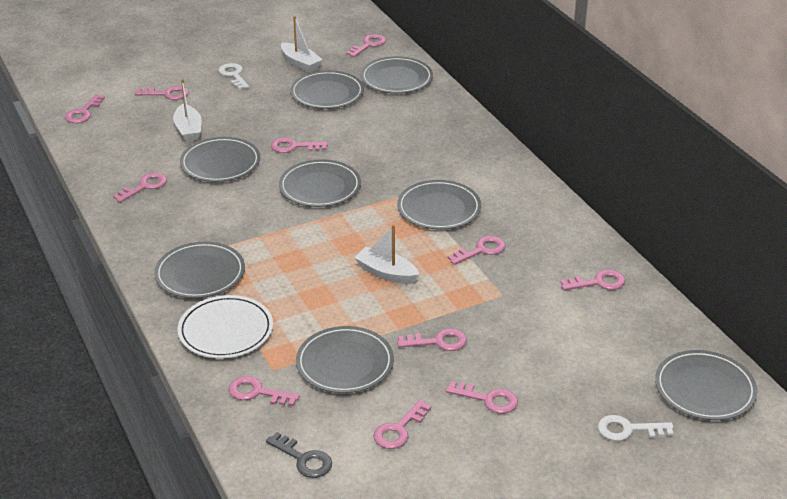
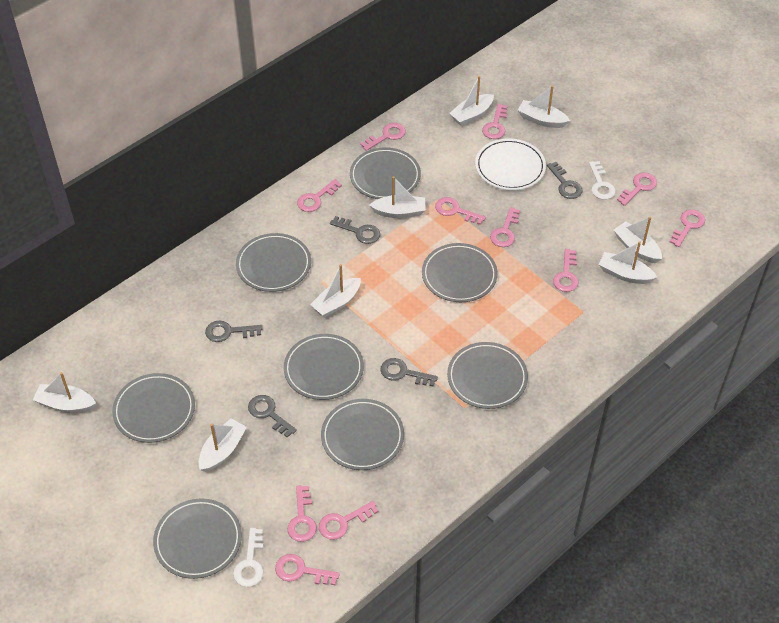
grey key: 1 -> 5
white boat: 3 -> 8

